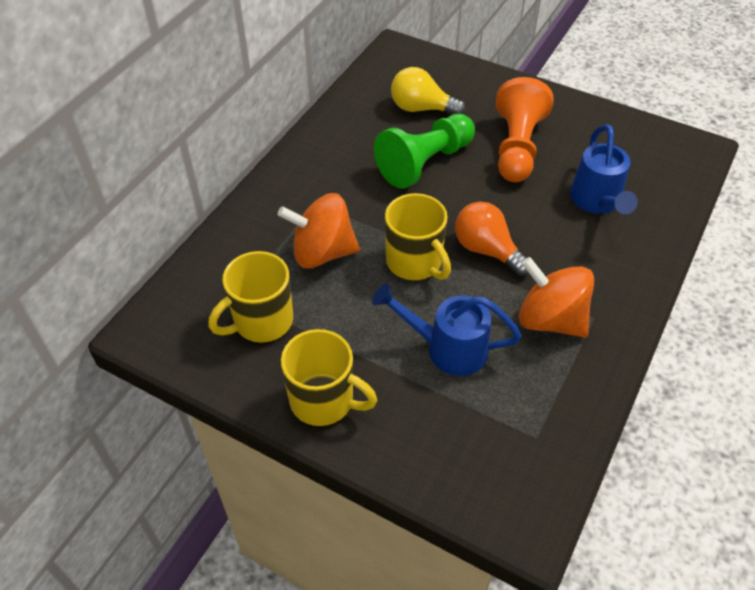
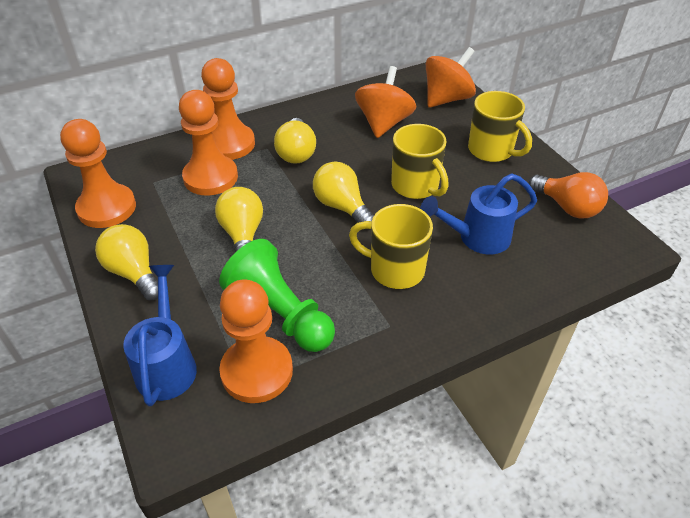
orange pawn: 1 -> 4
yellow light bulb: 1 -> 4

